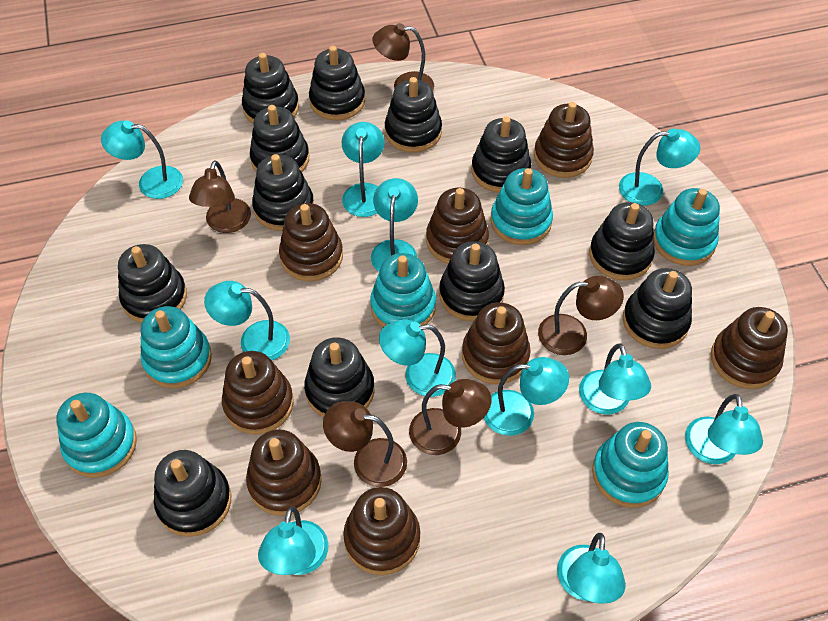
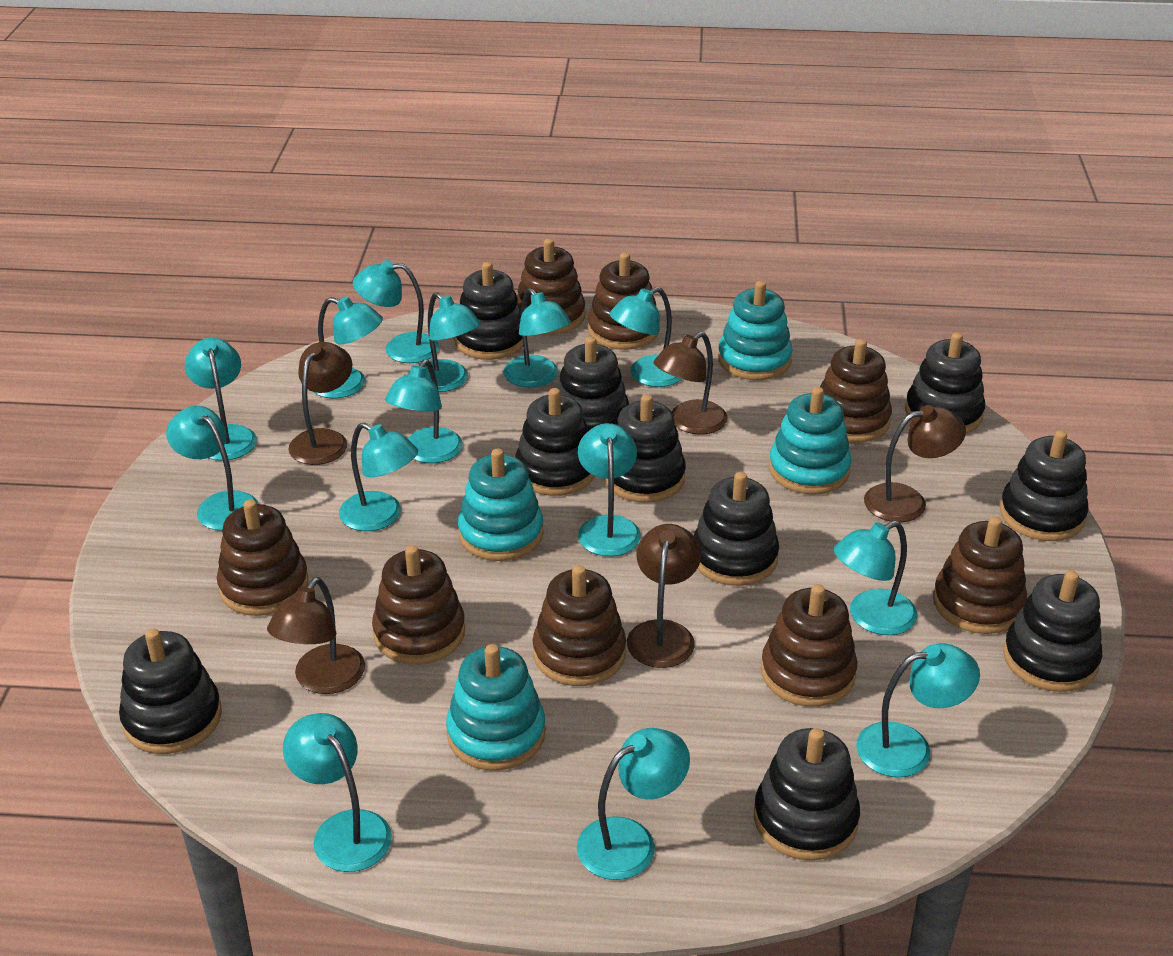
black stacking toy: 12 -> 10
turquoise lamp: 11 -> 14
turquoise stacking toy: 6 -> 4

